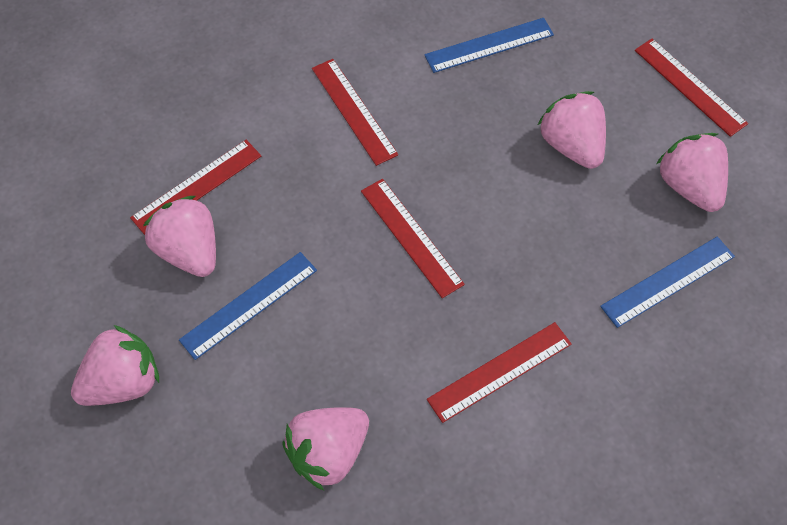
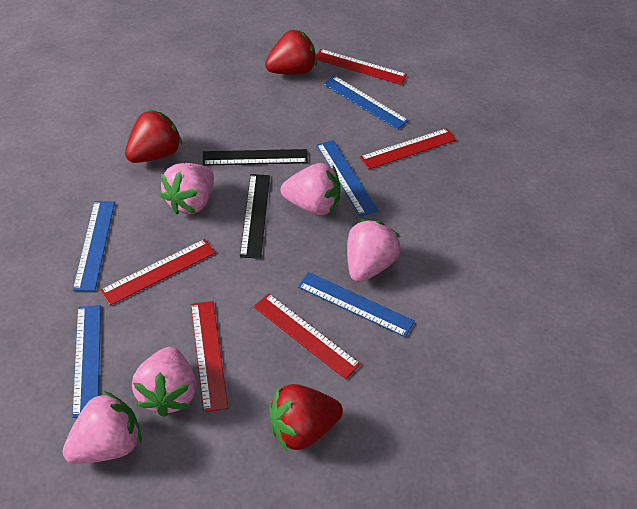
black ruler: 0 -> 2
blue ruler: 3 -> 5
red strawberry: 0 -> 3

